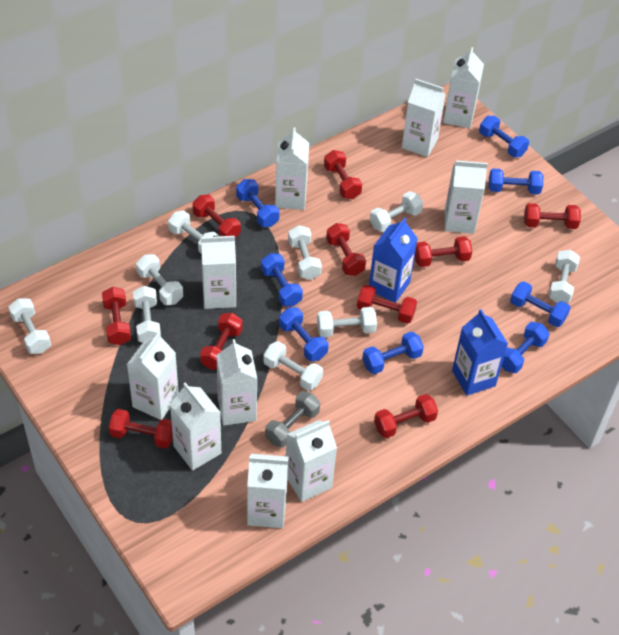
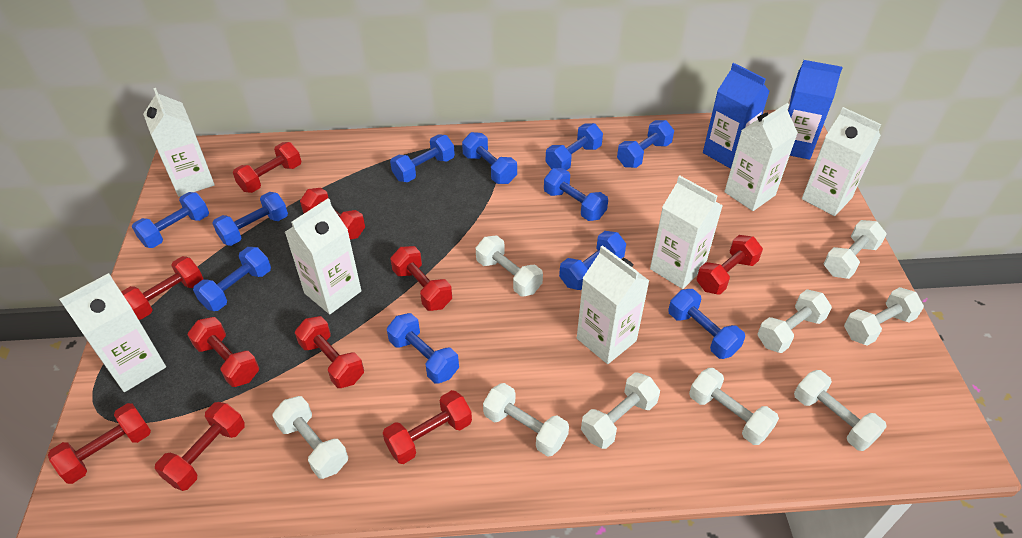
blue dumbbell: 8 -> 11
grey dumbbell: 1 -> 0
white carton: 10 -> 7

